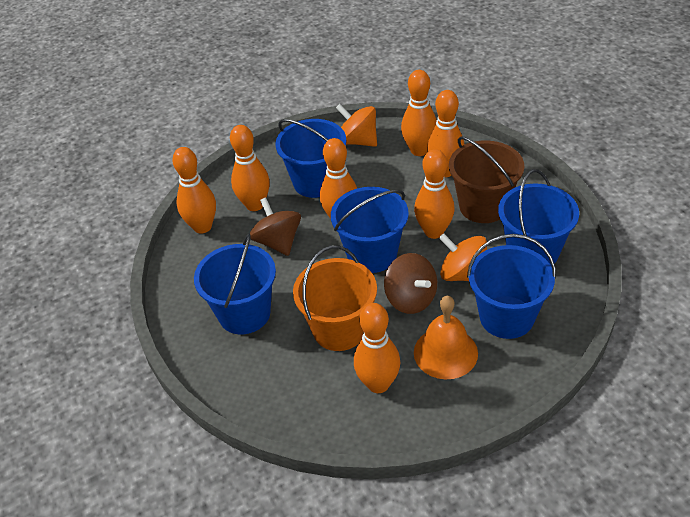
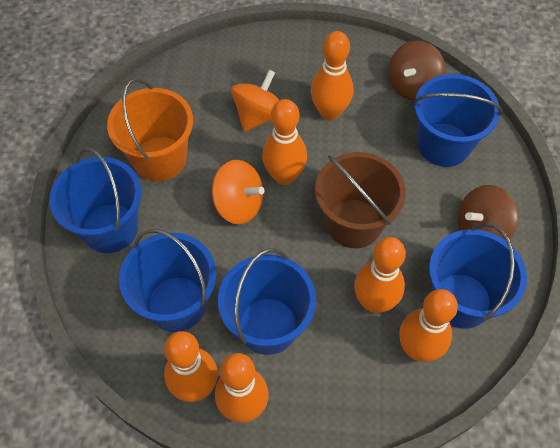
orange bell: 1 -> 0
orange bowling pin: 7 -> 6

